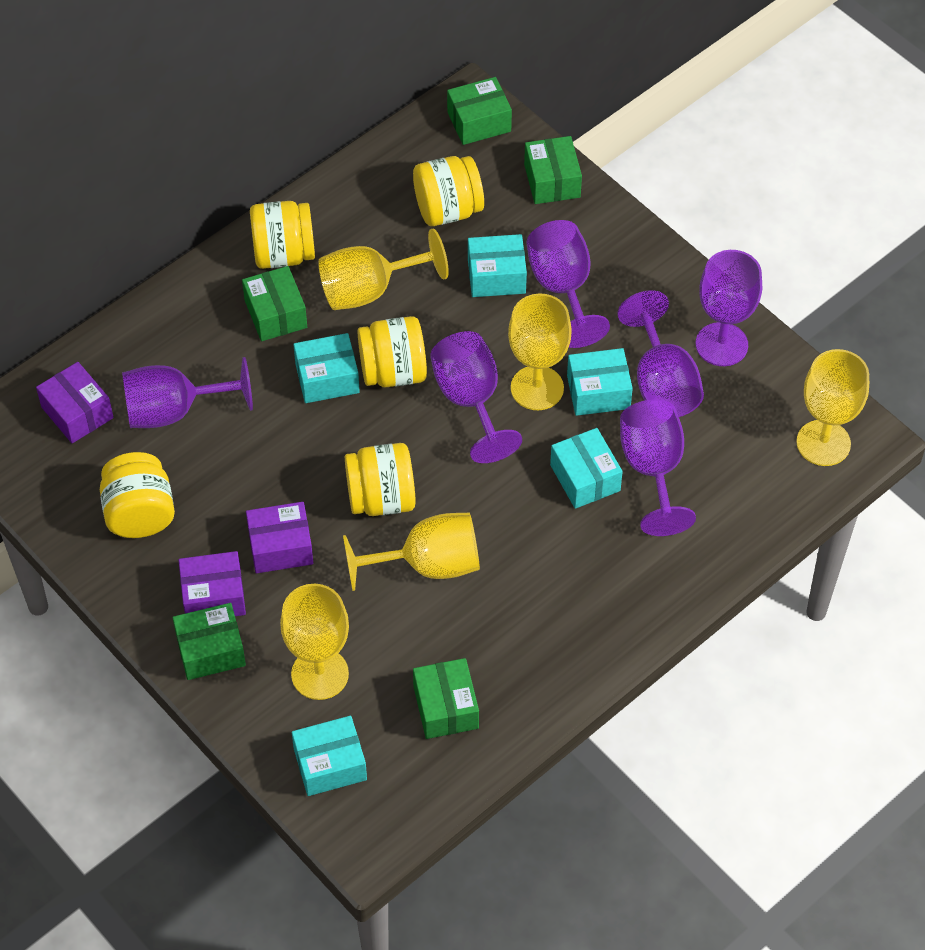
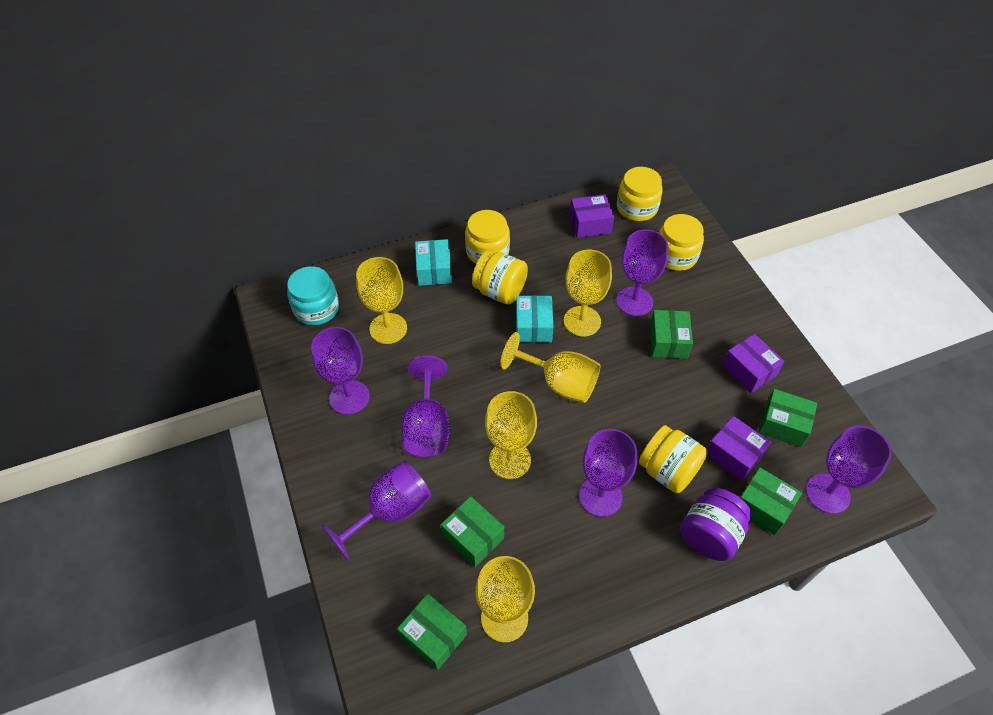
purple jar: 0 -> 1
turquoise box: 5 -> 2
turquoise jar: 0 -> 1

